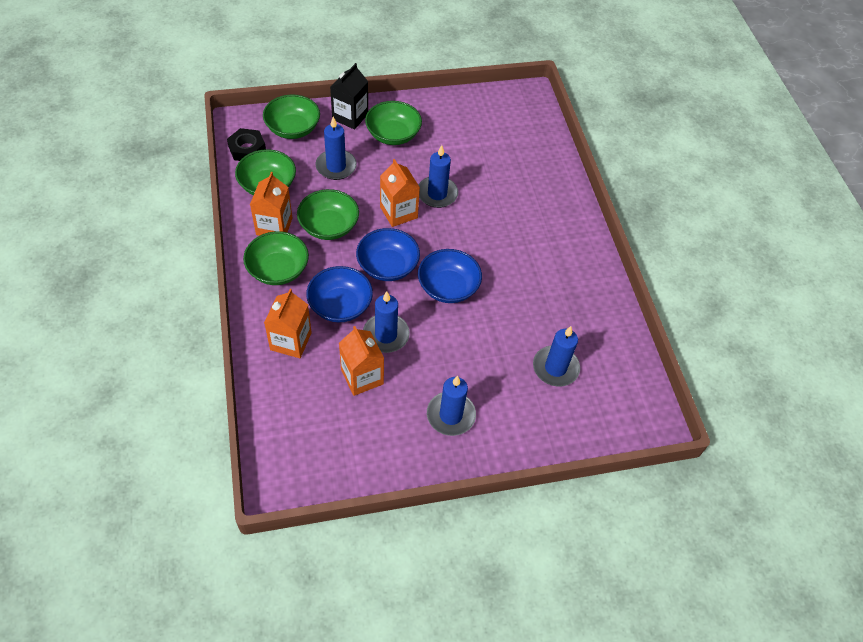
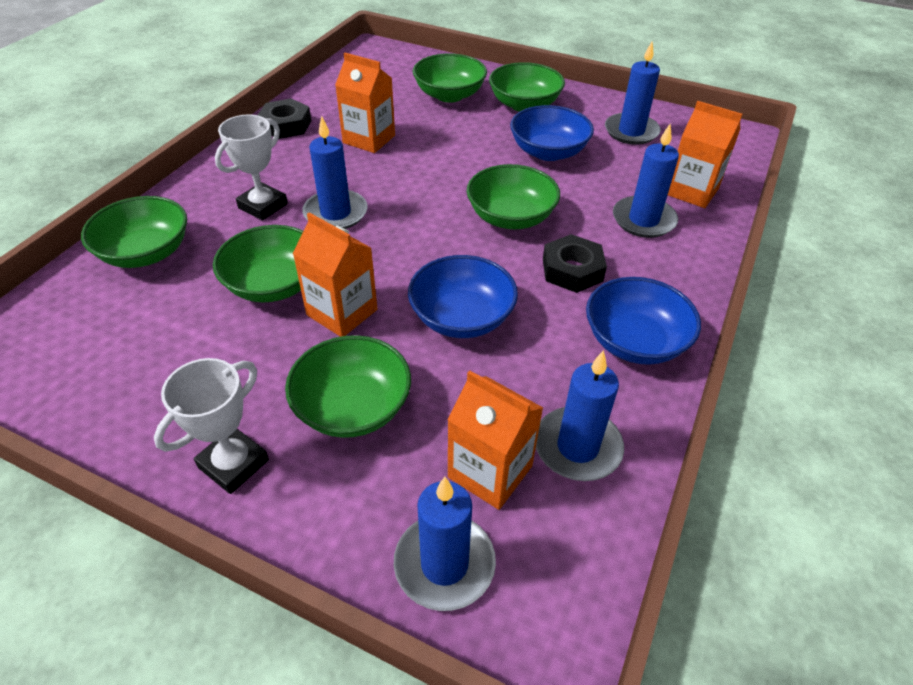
black carton: 1 -> 0
black nut: 1 -> 2
green bowl: 5 -> 6
white trophy: 0 -> 2

